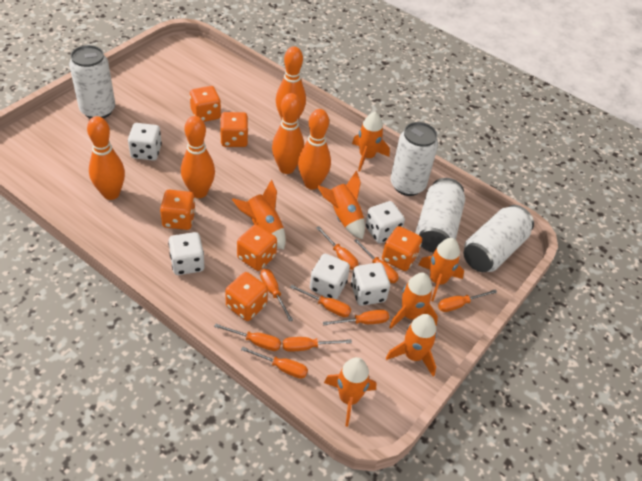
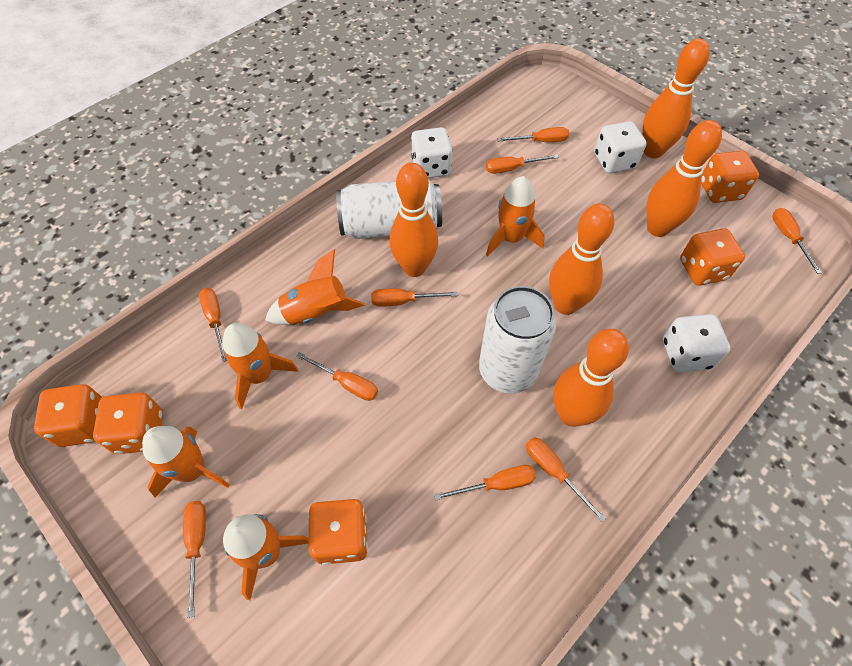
orange dice: 6 -> 5
orange rocket: 7 -> 5
white can: 4 -> 2
white dice: 5 -> 3

